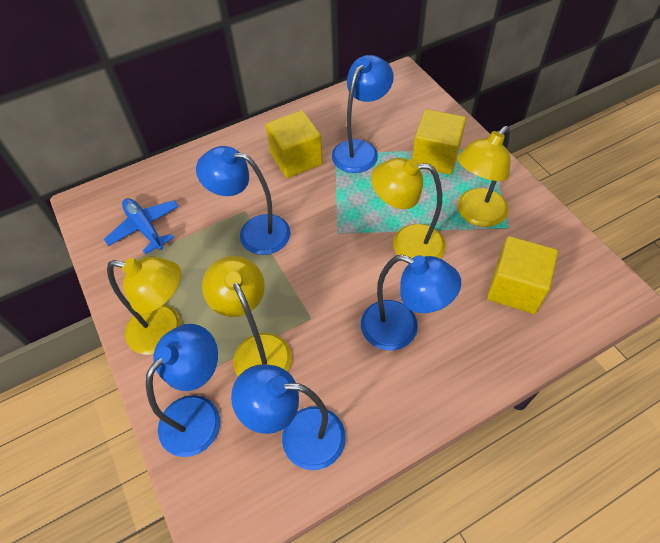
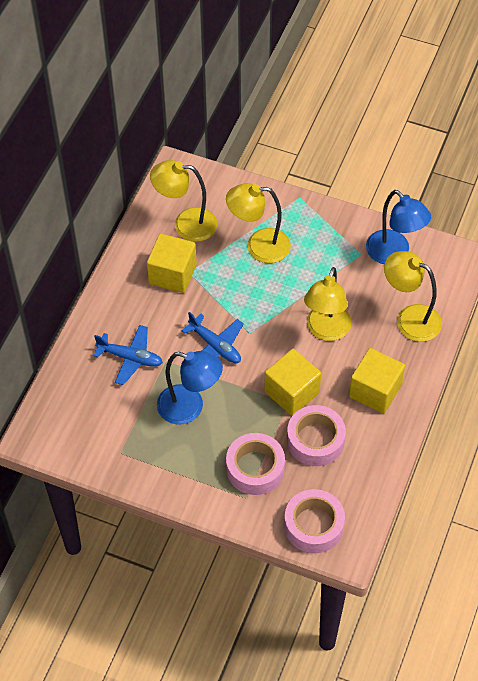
blue lamp: 5 -> 2
blue plane: 1 -> 2
pink tape: 0 -> 3

